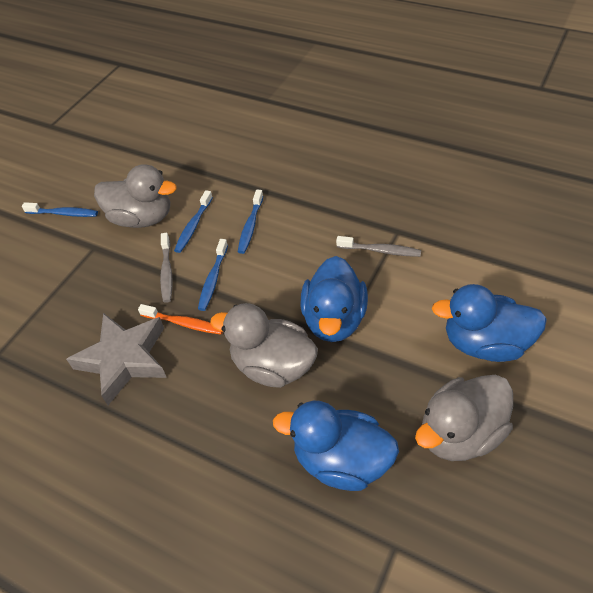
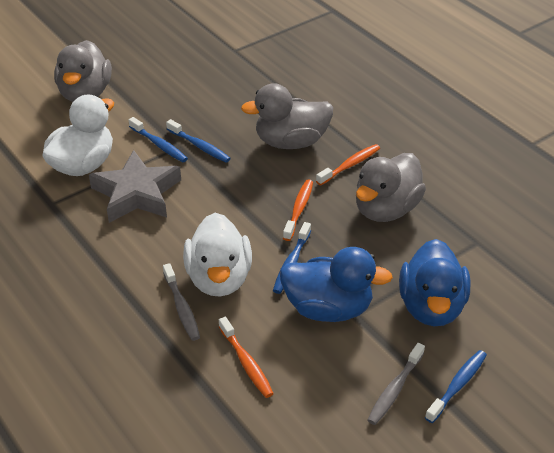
blue duck: 3 -> 2
orange toothbrush: 1 -> 3
white duck: 0 -> 2

